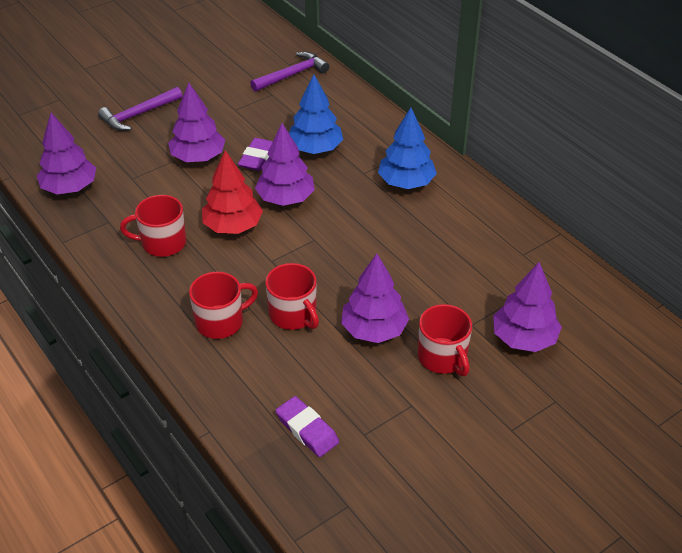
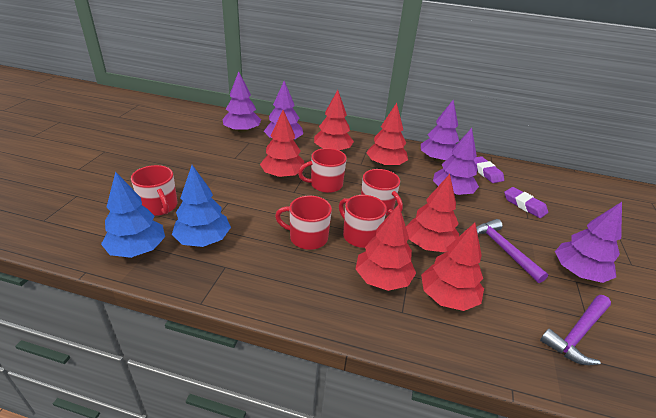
red mug: 4 -> 5
red tree: 1 -> 6

